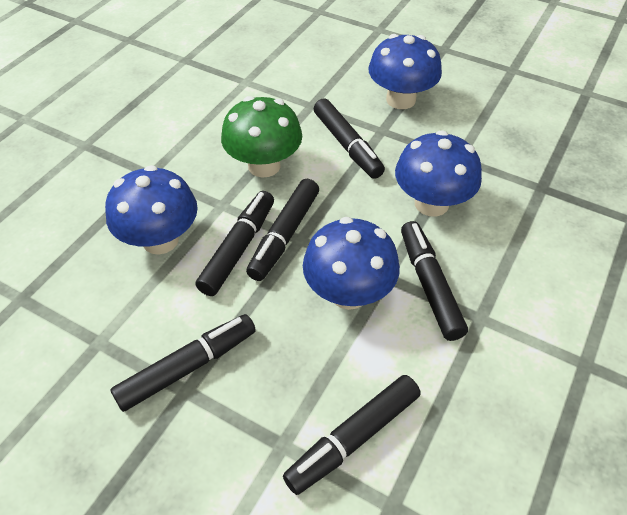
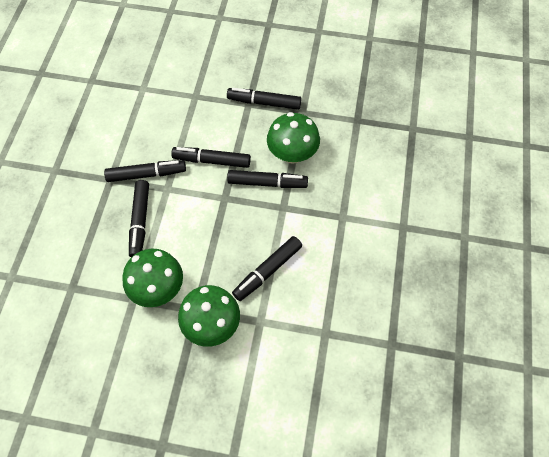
blue mushroom: 4 -> 0
green mushroom: 1 -> 3

